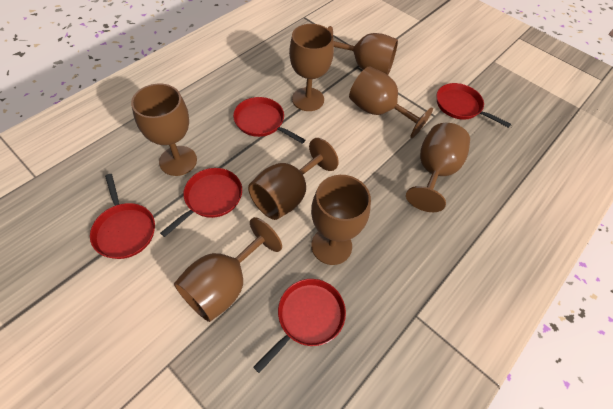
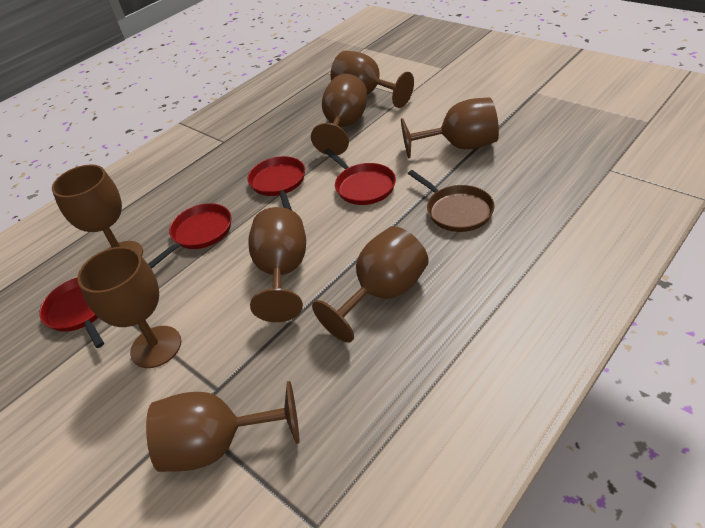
brown pan: 0 -> 1
red pan: 5 -> 4

